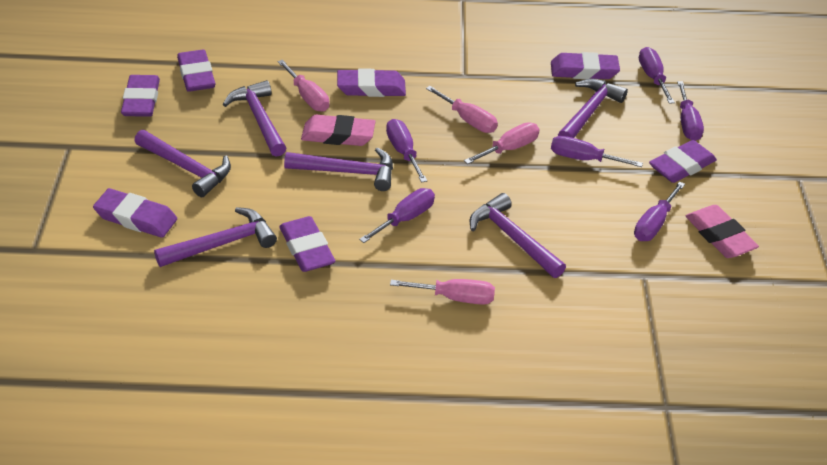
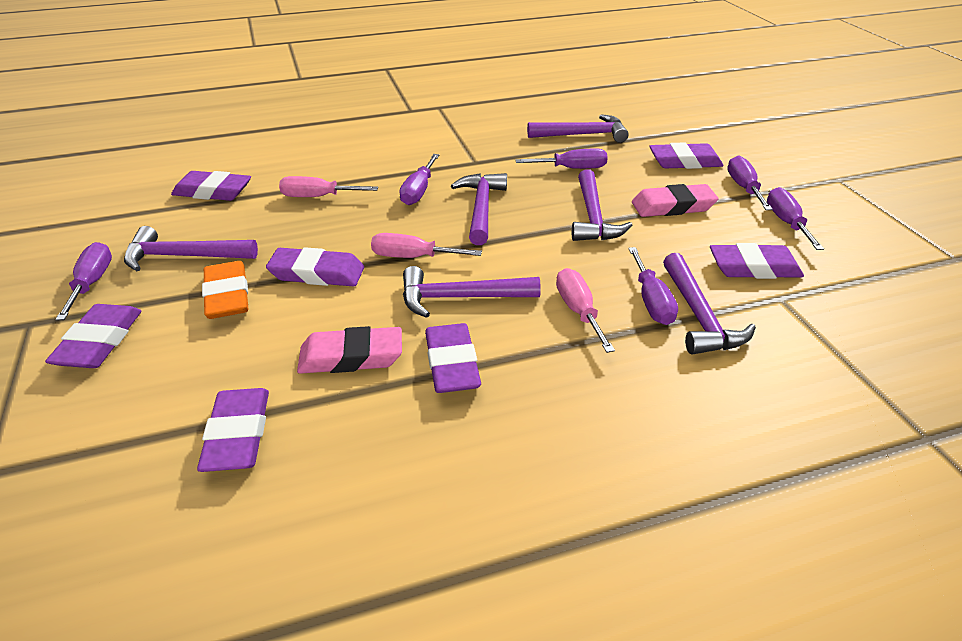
orange eraser: 0 -> 1
pink screwdriver: 4 -> 3

